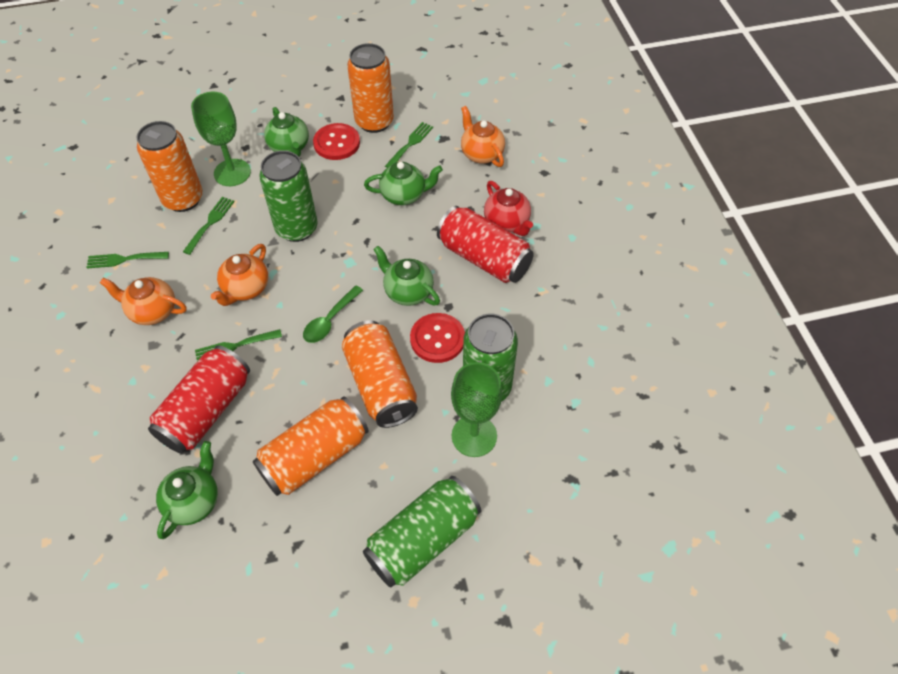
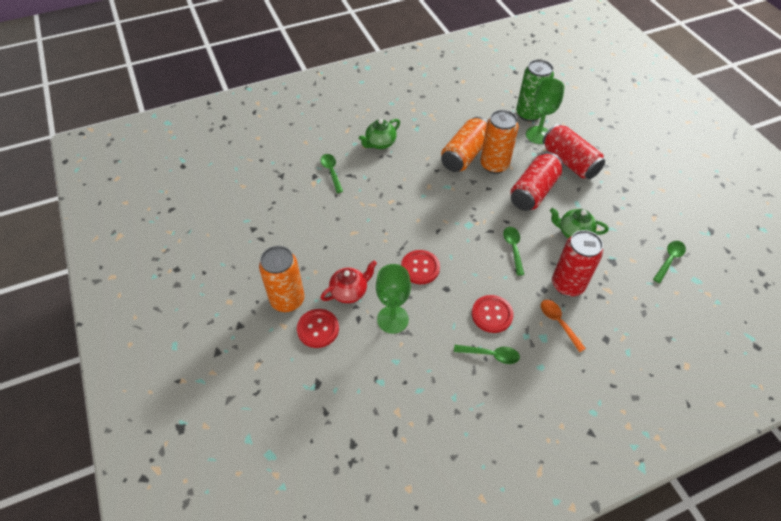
green can: 3 -> 1
green fork: 4 -> 0
green spoon: 1 -> 4
green teapot: 4 -> 2
orange can: 4 -> 3
orange spoon: 0 -> 1
orange teapot: 3 -> 0
red button: 2 -> 3
red can: 2 -> 3

